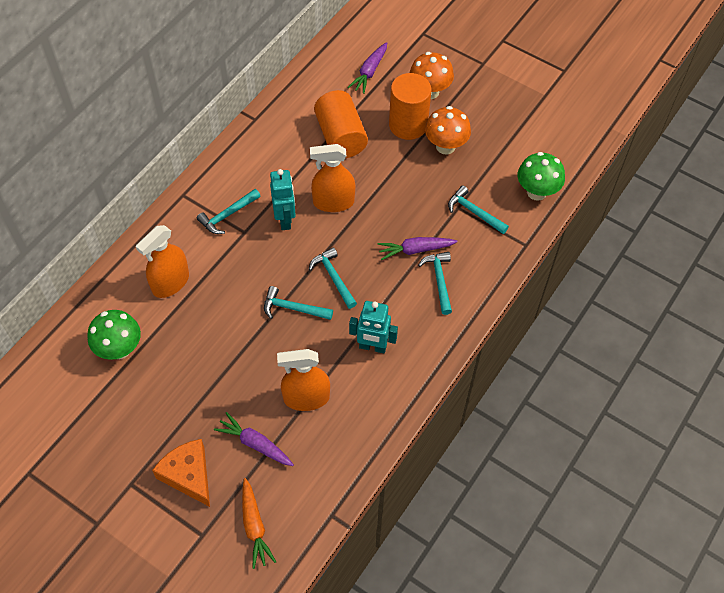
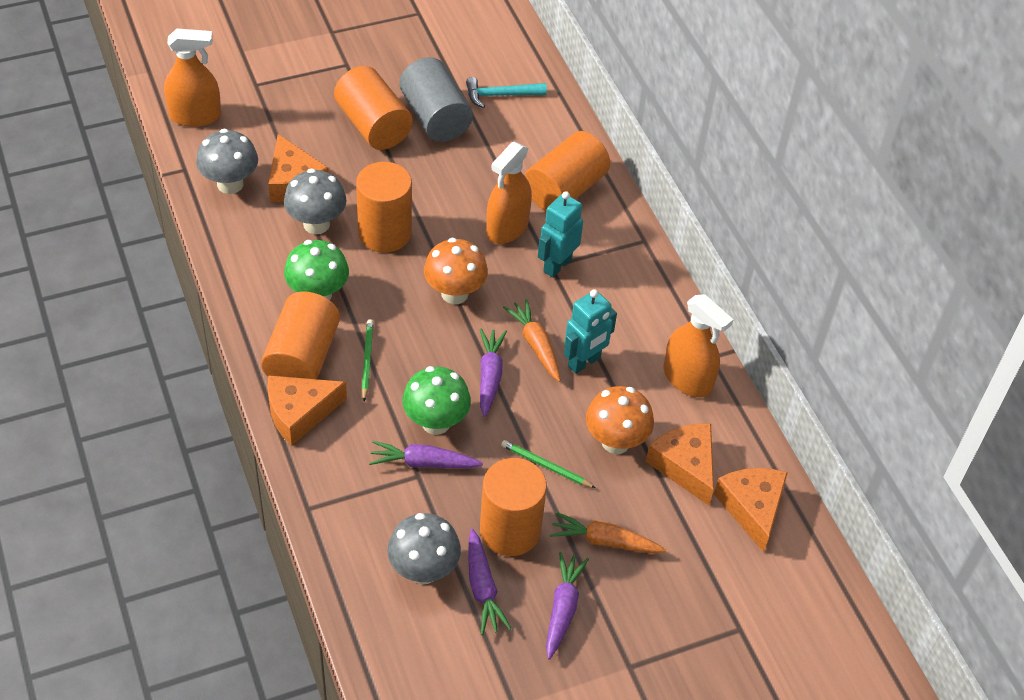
green pencil: 0 -> 2
grey cylinder: 0 -> 1
grey mushroom: 0 -> 3
orange carrot: 1 -> 2
orange cheese: 1 -> 4
orange cylinder: 2 -> 5
purple carrot: 3 -> 4
turquoise hammer: 5 -> 1

